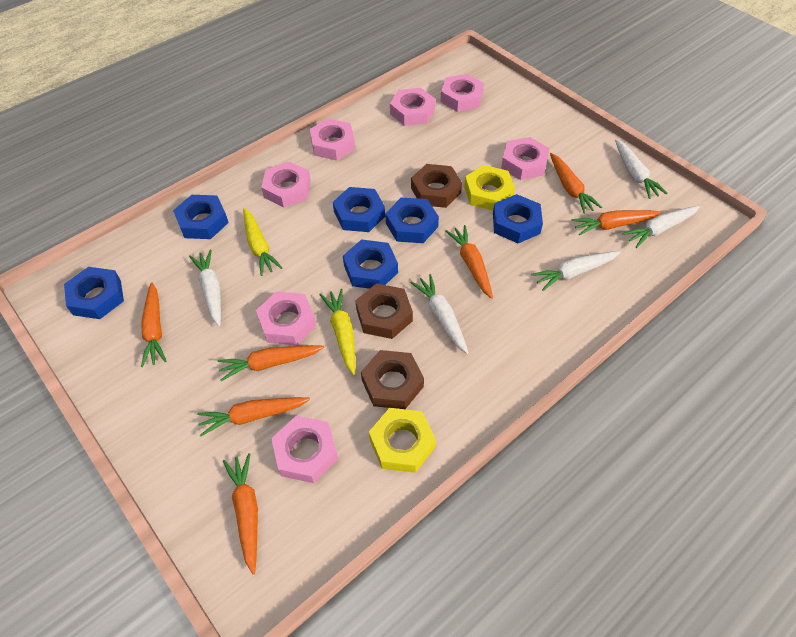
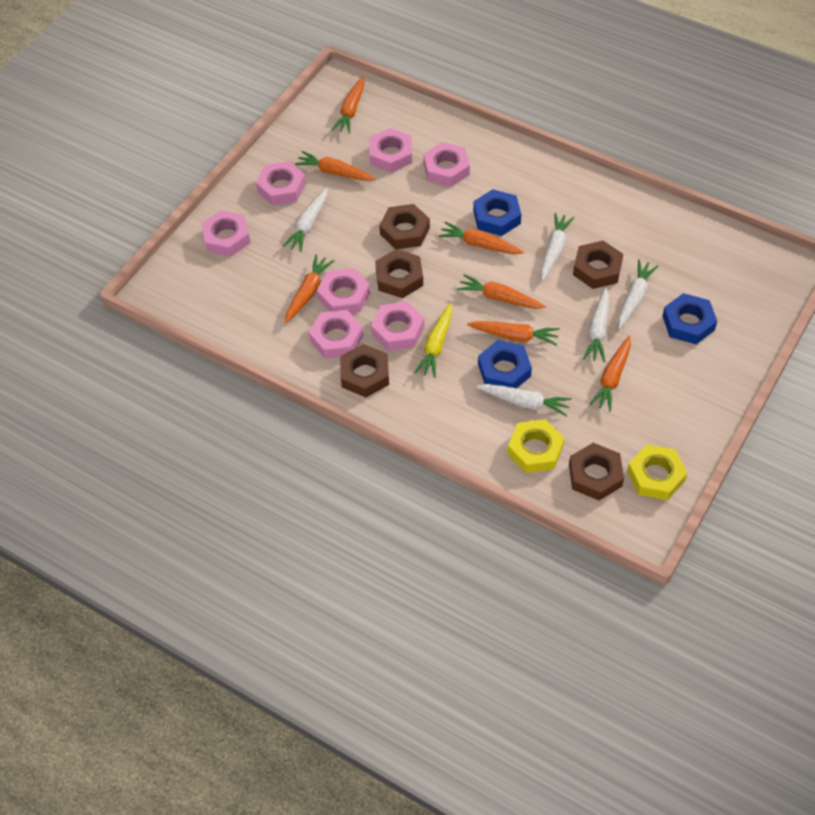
blue nut: 6 -> 3
brown nut: 3 -> 5
yellow carrot: 2 -> 1

